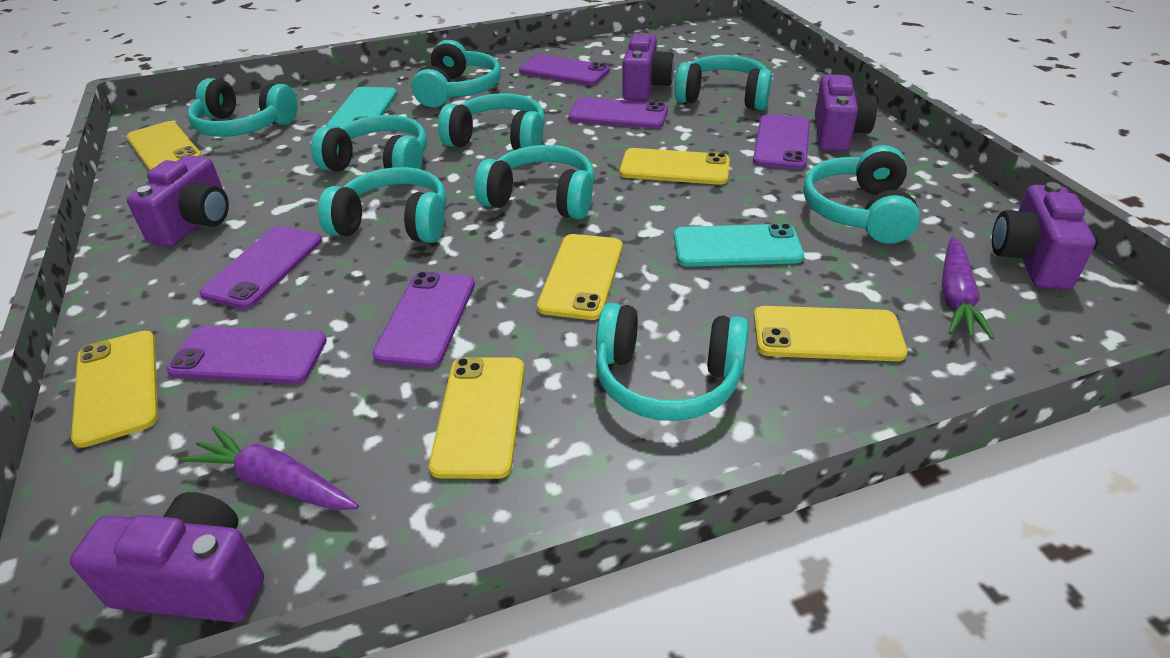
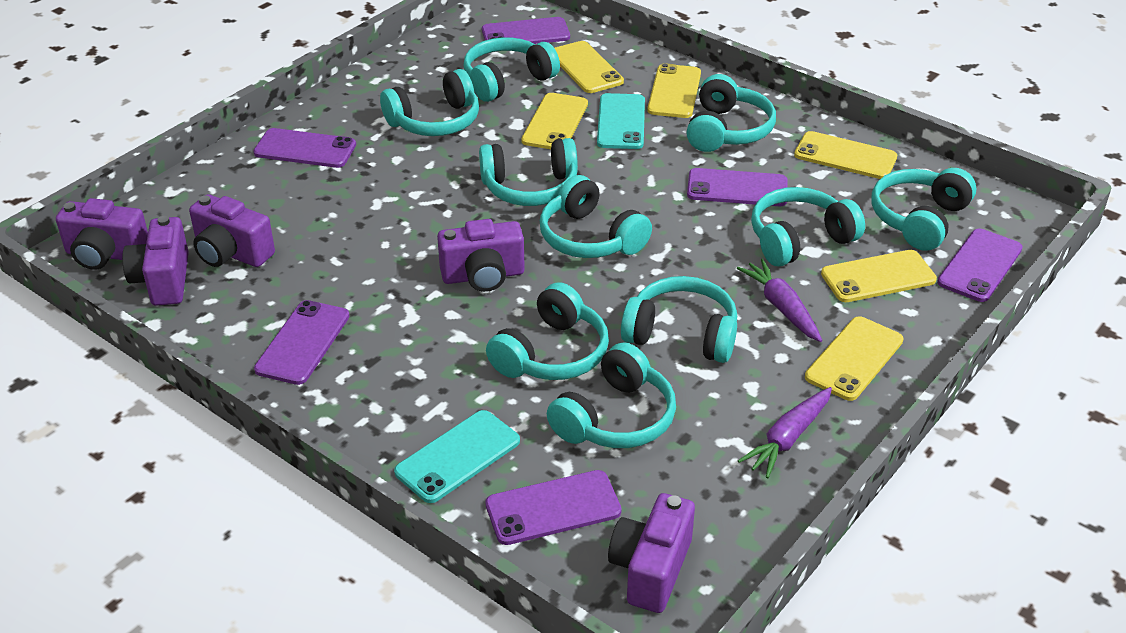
turquoise headphones: 9 -> 10

